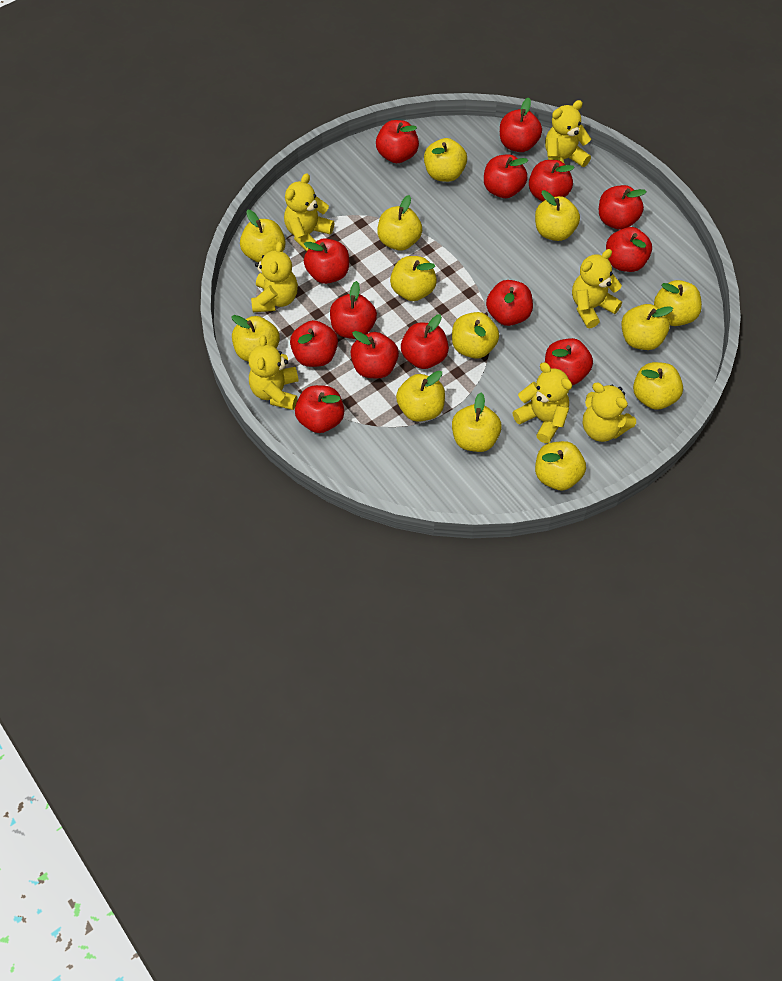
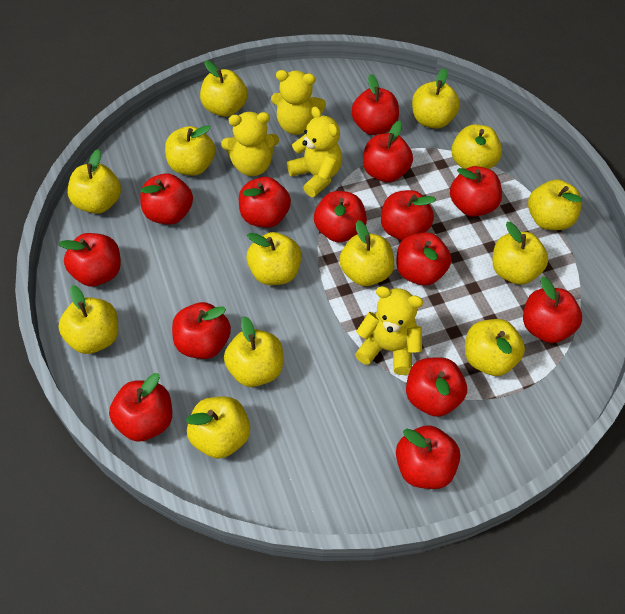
yellow teddy bear: 7 -> 4

